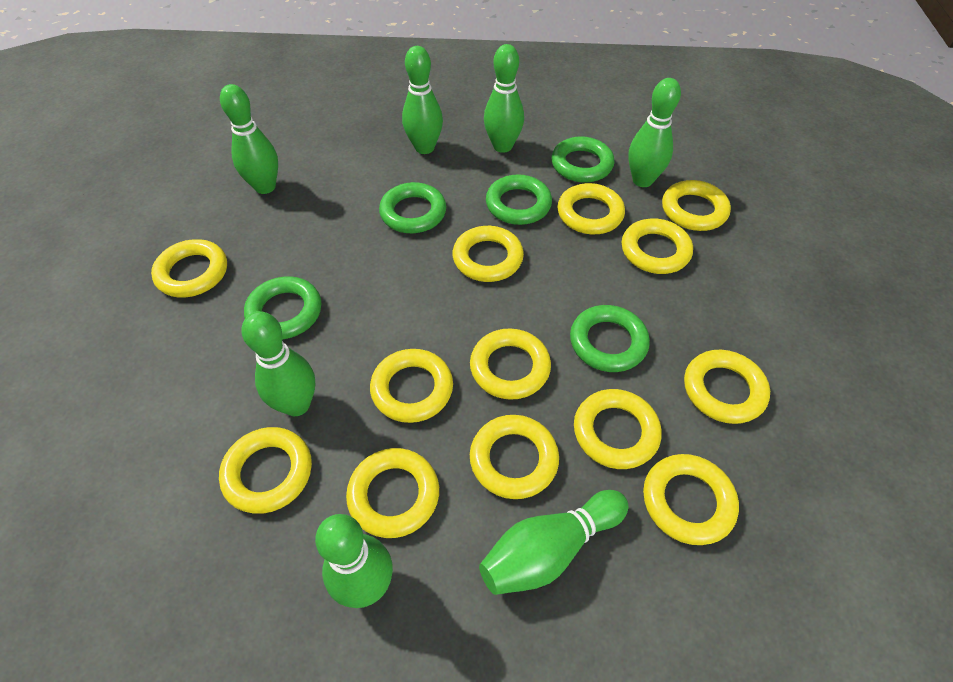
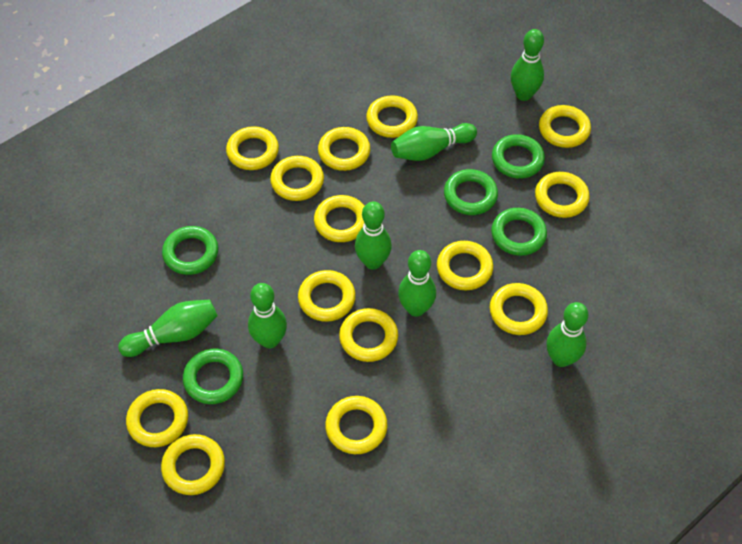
yellow ring: 13 -> 14

